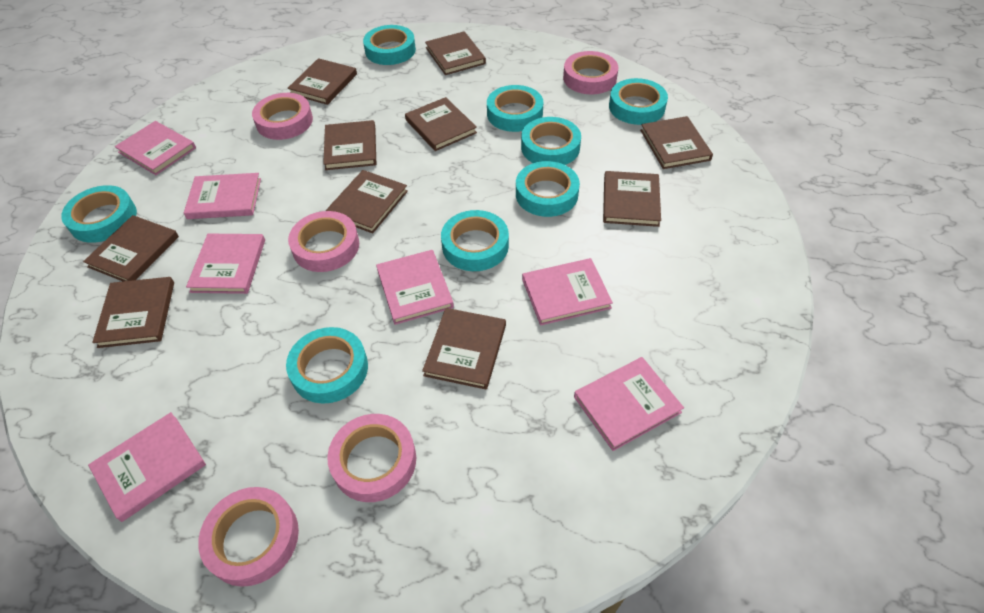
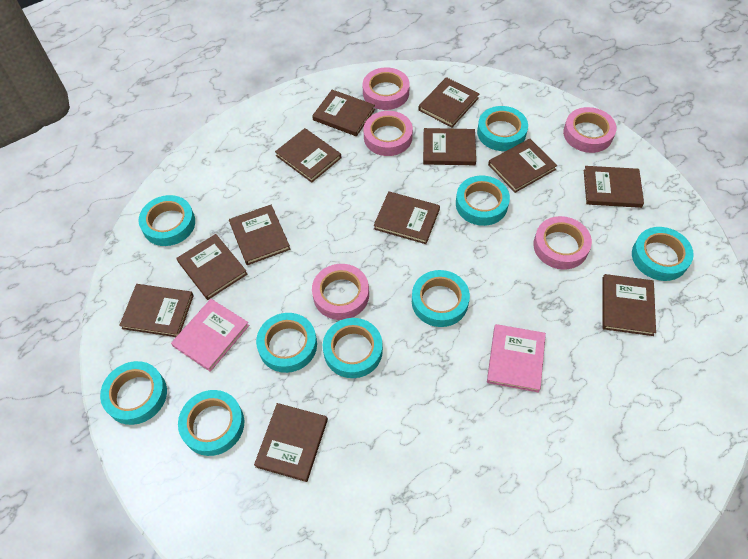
brown book: 10 -> 12
pink book: 7 -> 2
turquoise tape: 8 -> 9

